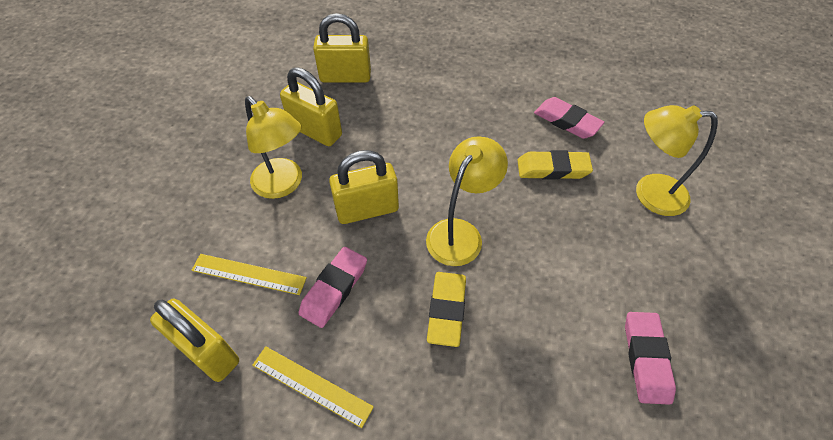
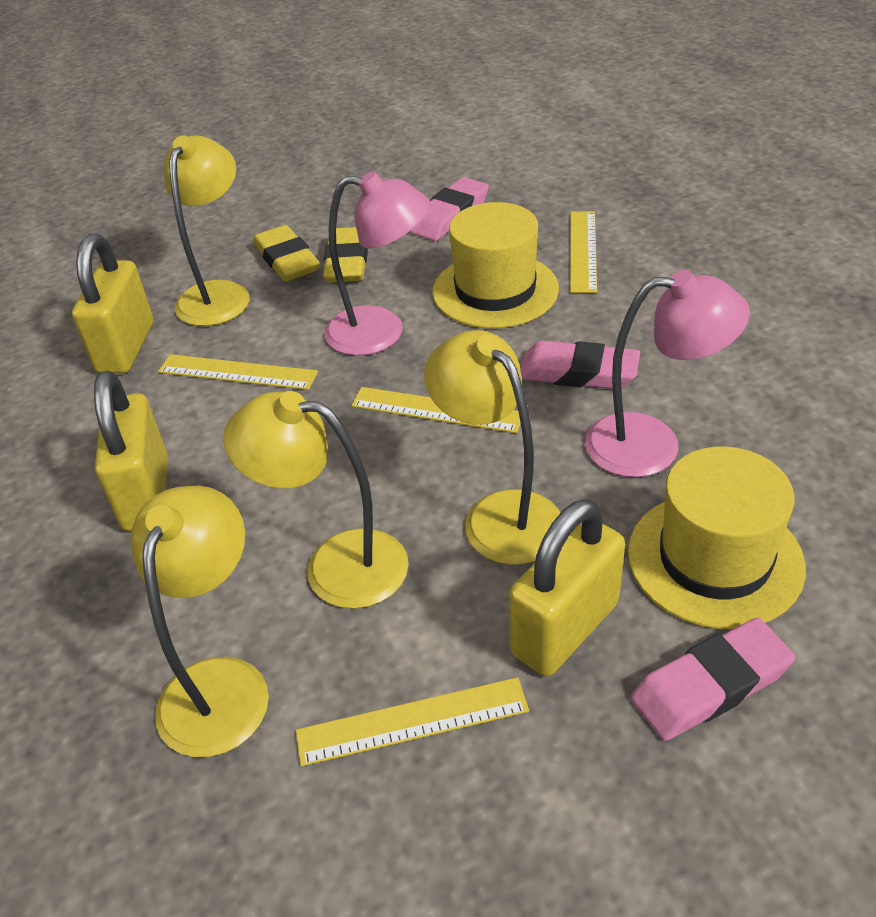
pink lamp: 0 -> 2
yellow hat: 0 -> 2
yellow lamp: 3 -> 4
yellow padlock: 4 -> 3
yellow ruler: 2 -> 4

